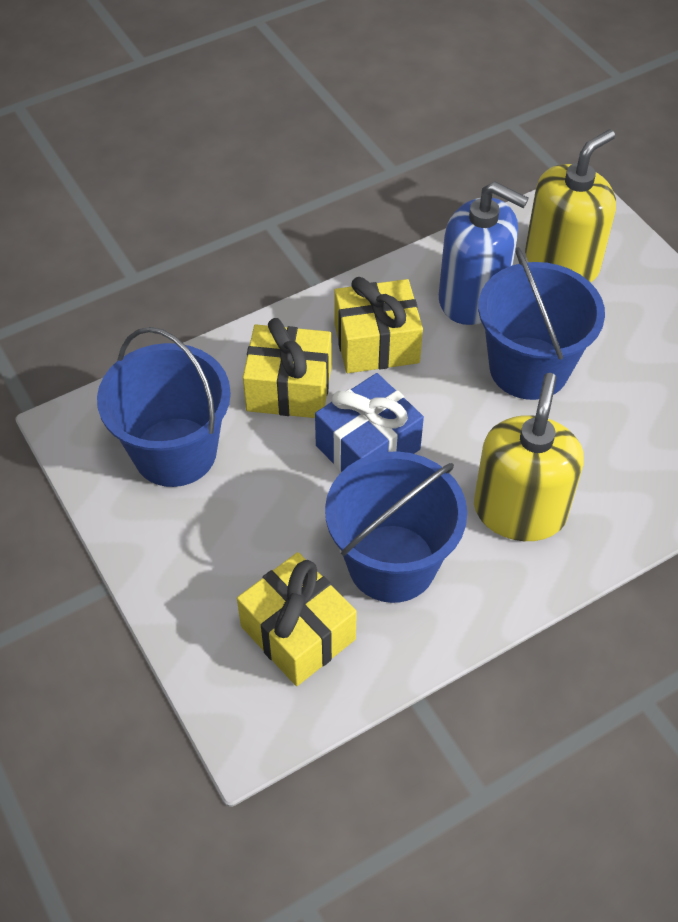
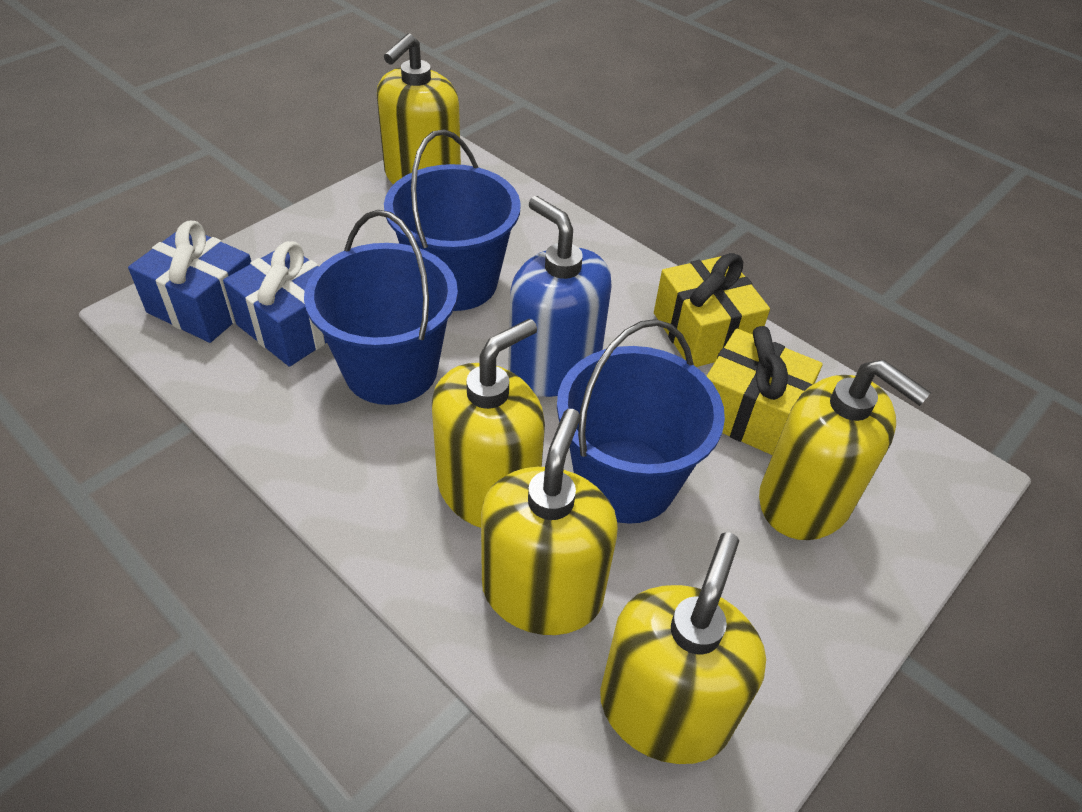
blue gift: 1 -> 2
yellow gift: 3 -> 2
yellow soap dispenser: 2 -> 5

